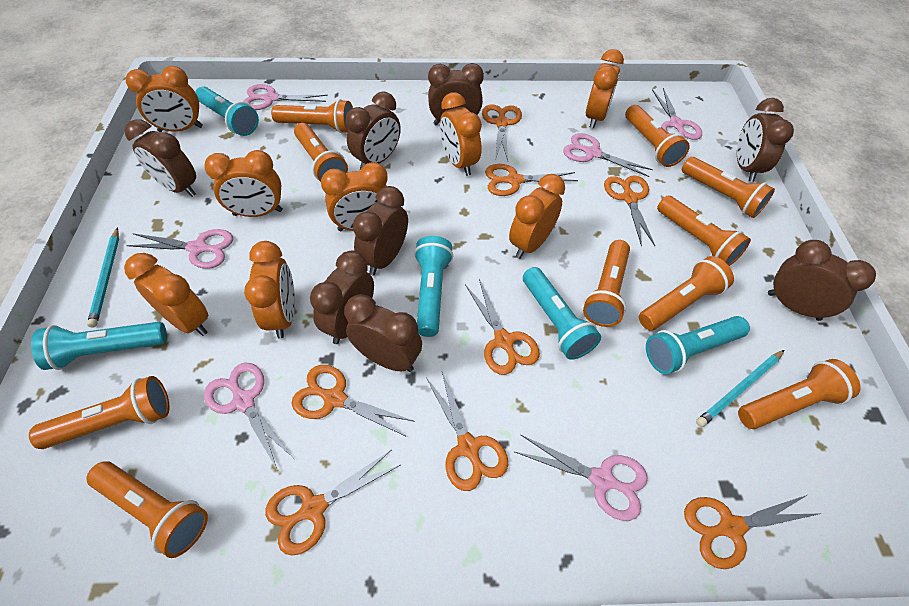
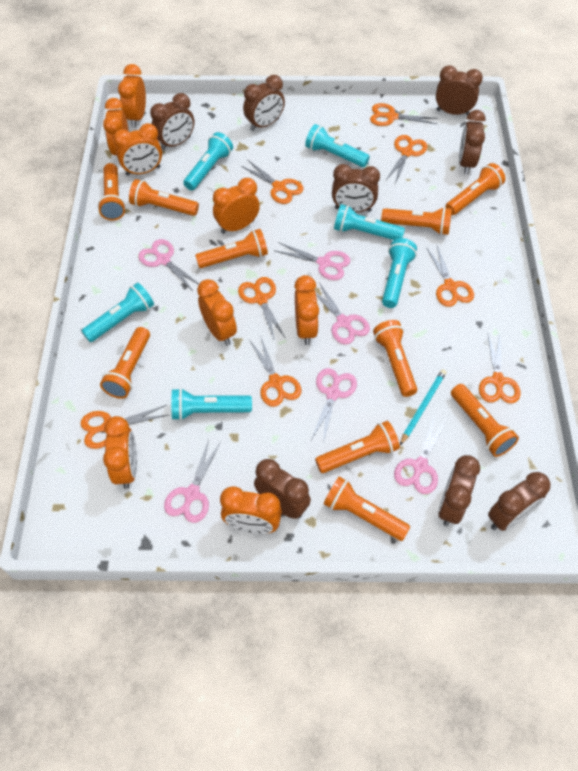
turquoise flashlight: 5 -> 6
turquoise pencil: 2 -> 1

